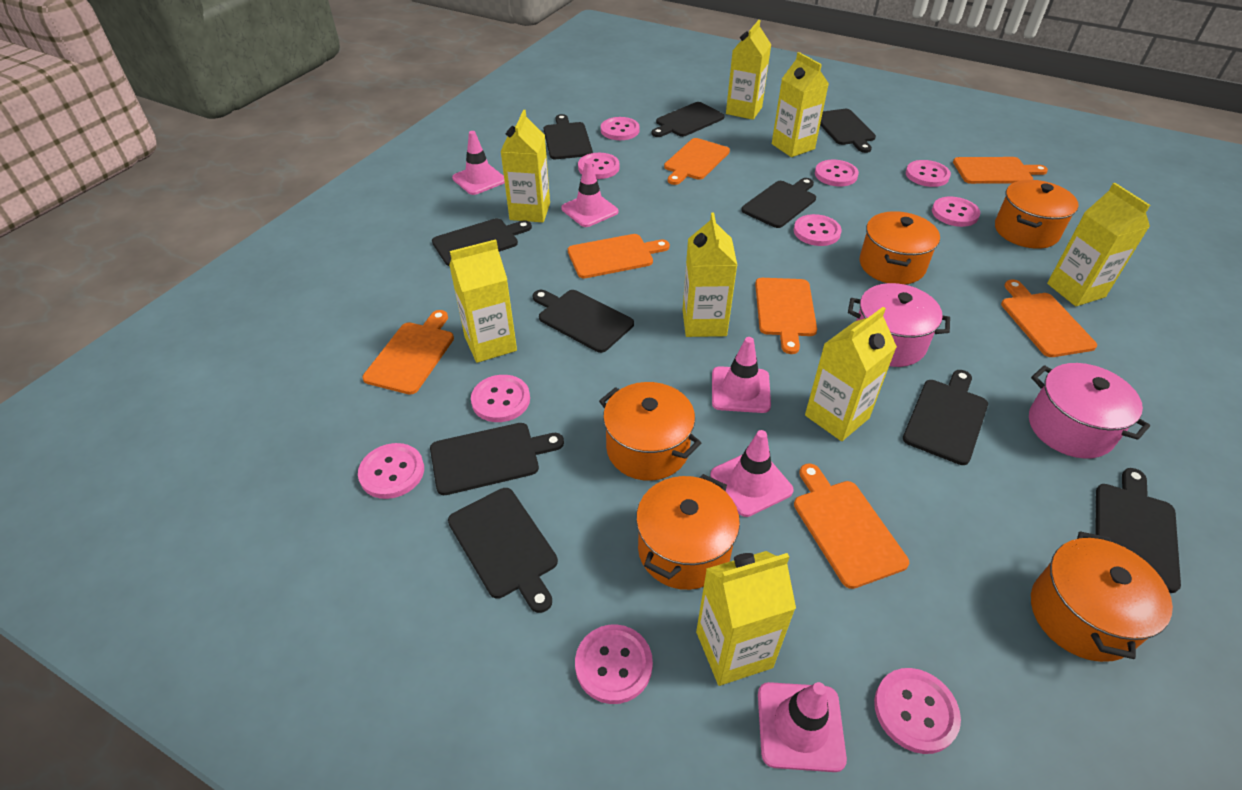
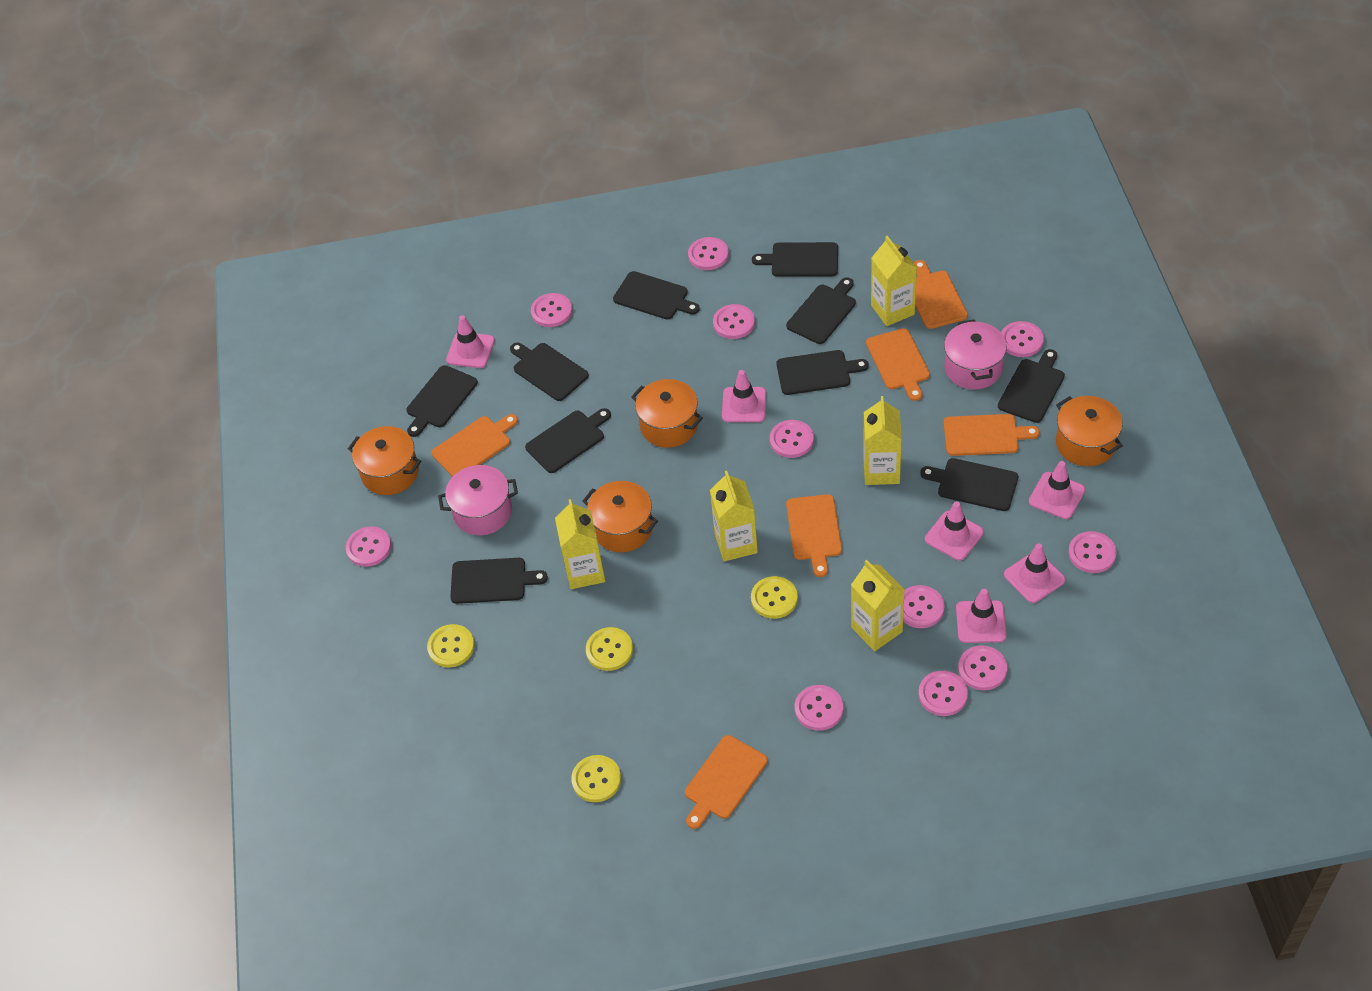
orange cutting board: 7 -> 6
orange pot: 5 -> 4
pink button: 10 -> 11
pink traffic cone: 5 -> 6
yellow button: 0 -> 4
yellow carton: 8 -> 5

